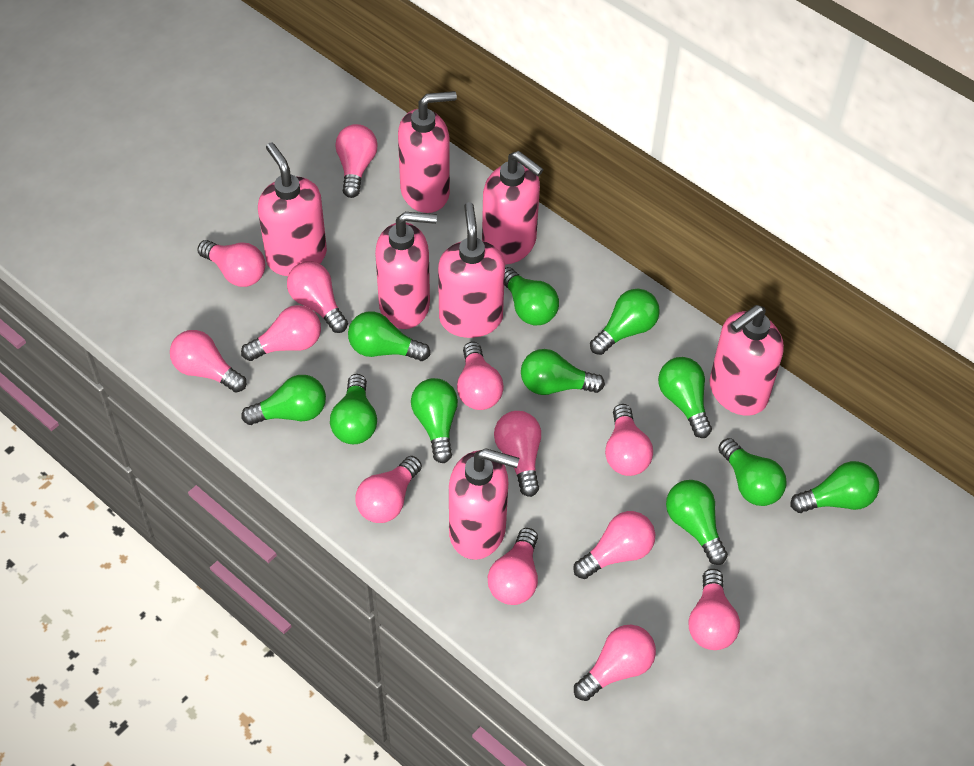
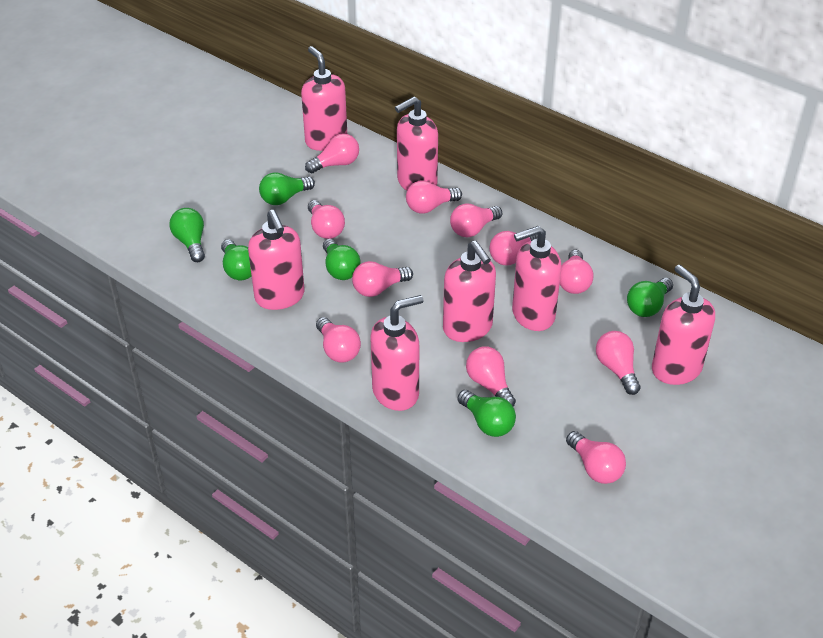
green light bulb: 11 -> 6
pink light bulb: 13 -> 11

